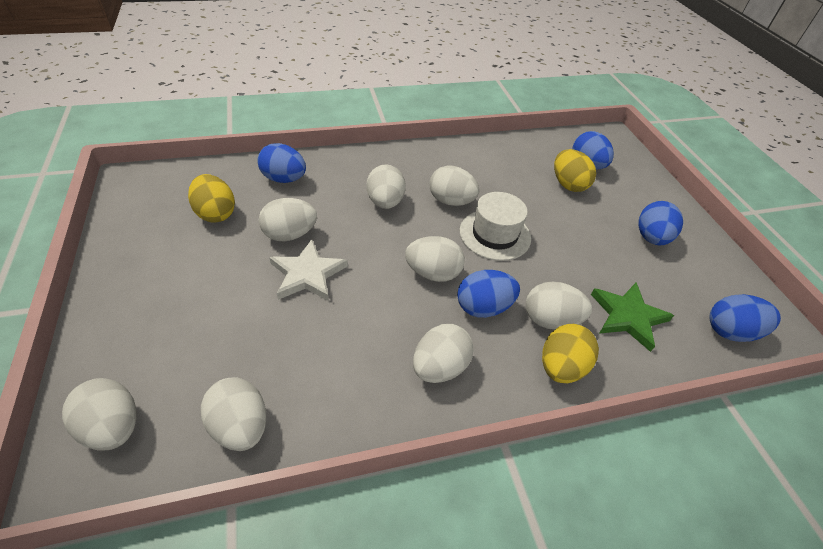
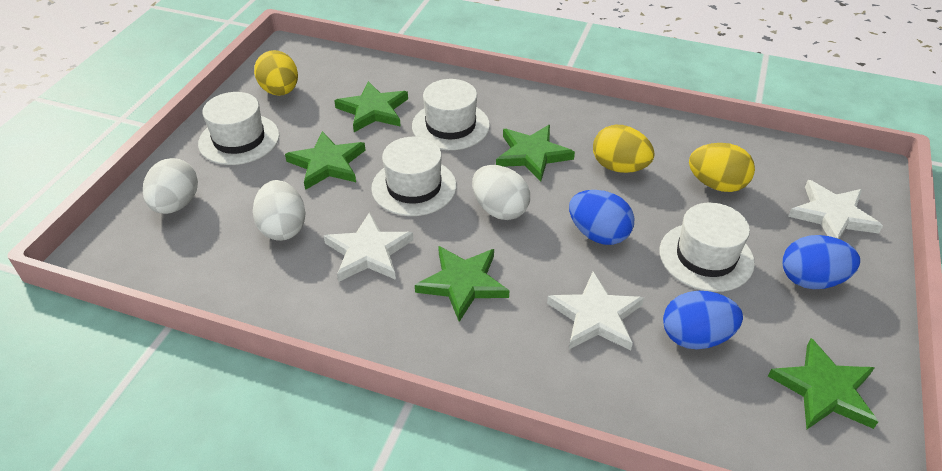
blue egg: 5 -> 3
green star: 1 -> 5
white egg: 8 -> 3
white hat: 1 -> 4
white star: 1 -> 3

